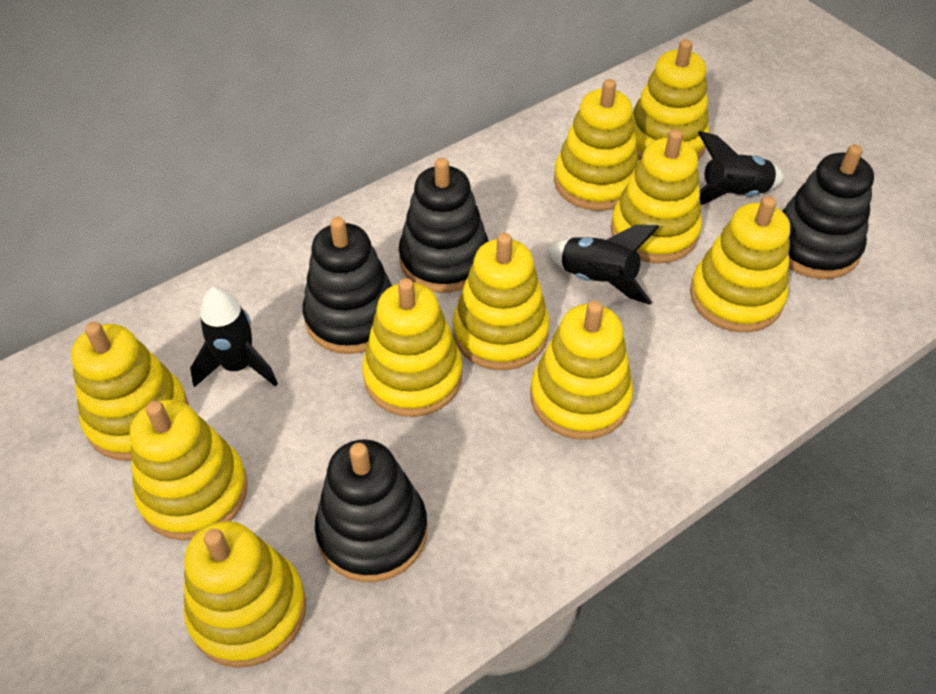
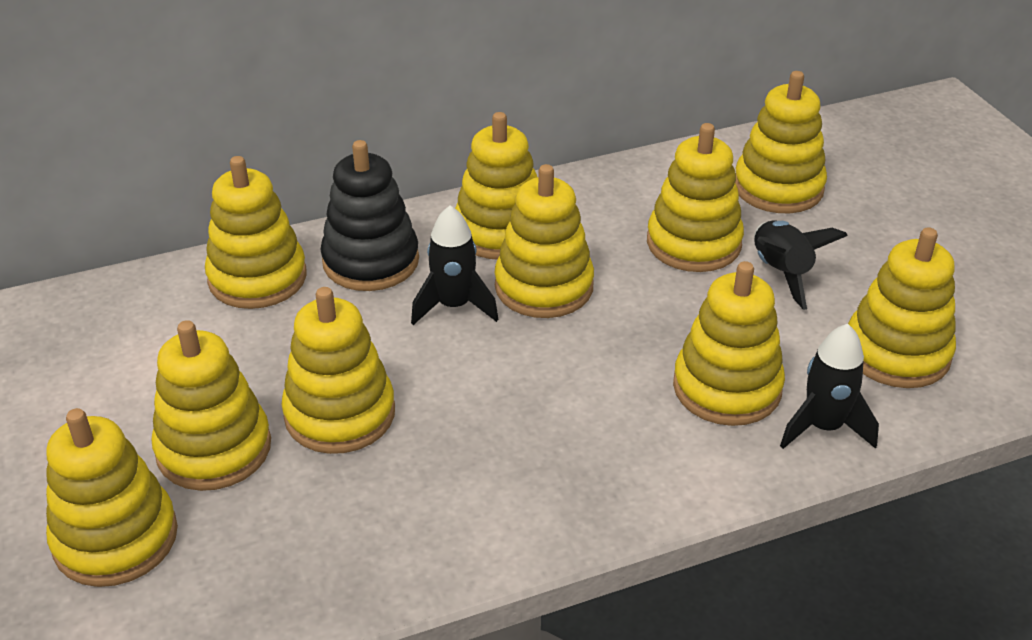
black stacking toy: 4 -> 1

